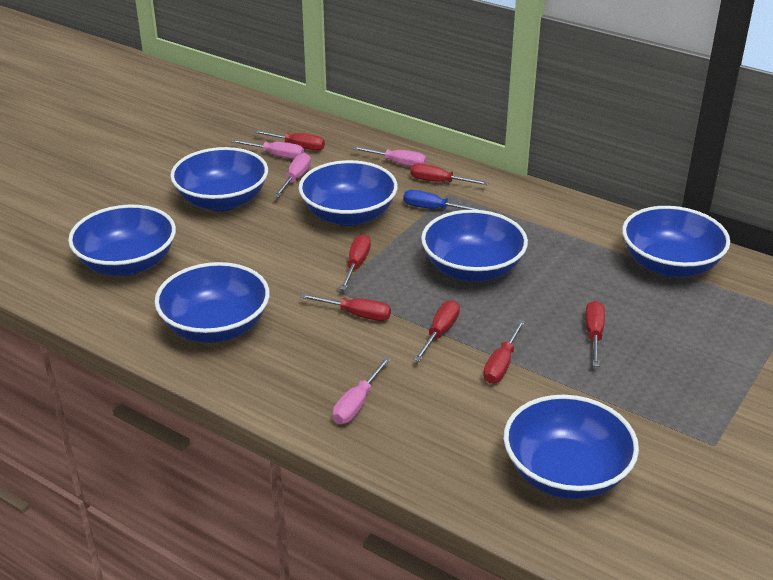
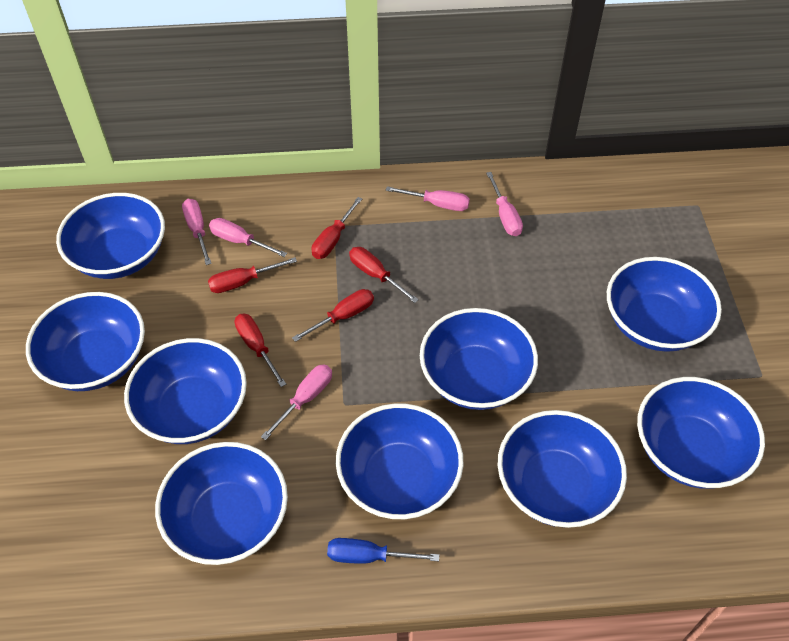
blue bowl: 7 -> 9
pink screwdriver: 4 -> 5
red screwdriver: 7 -> 5

